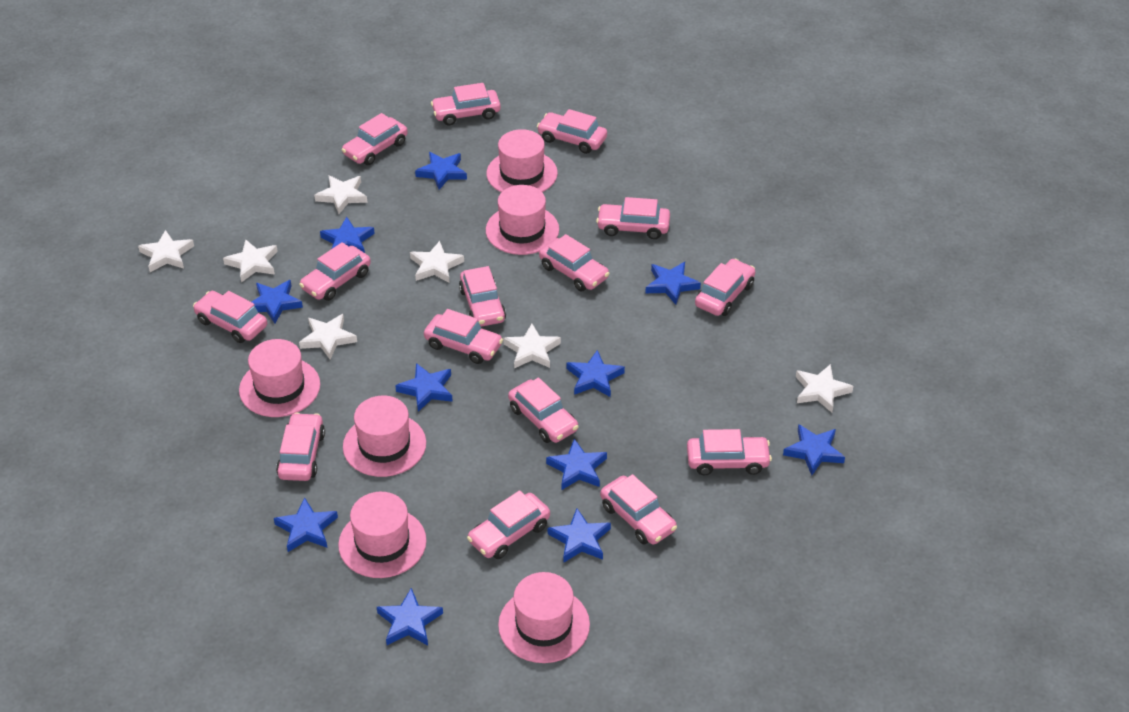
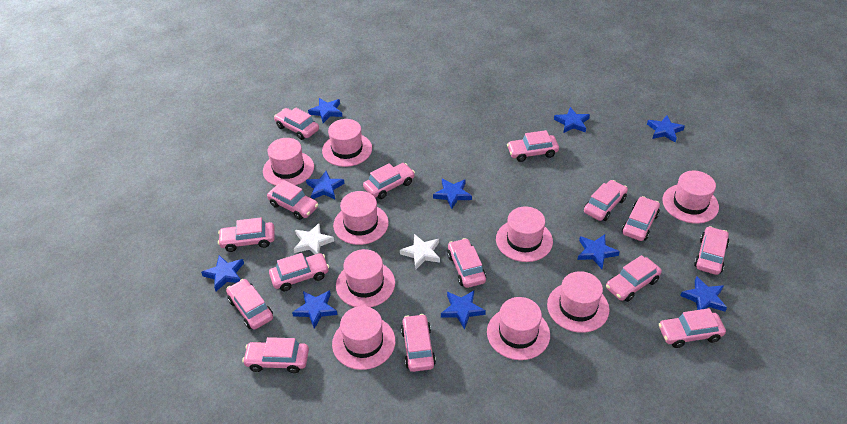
blue star: 11 -> 10
pink hat: 6 -> 9
white star: 7 -> 2

